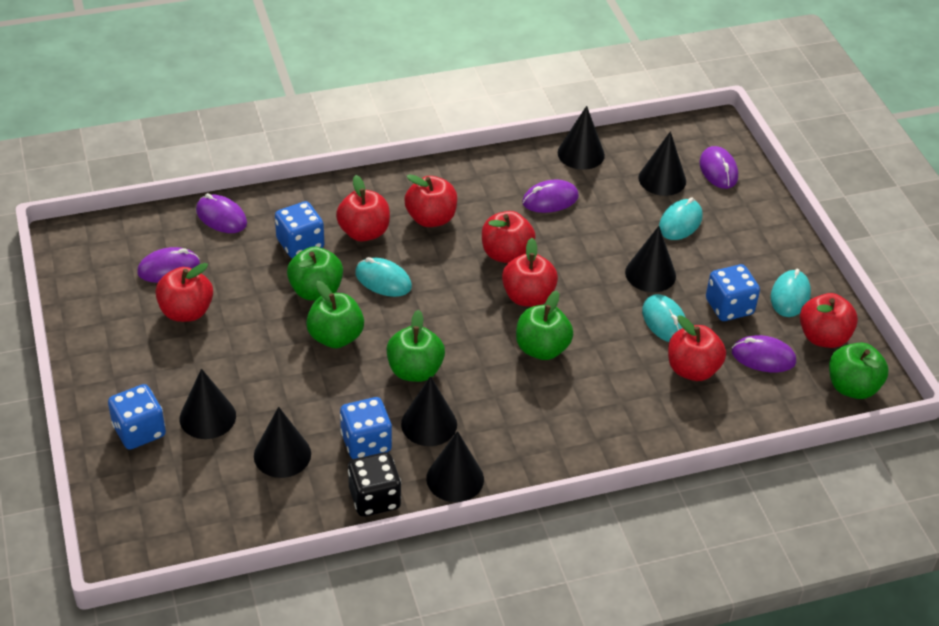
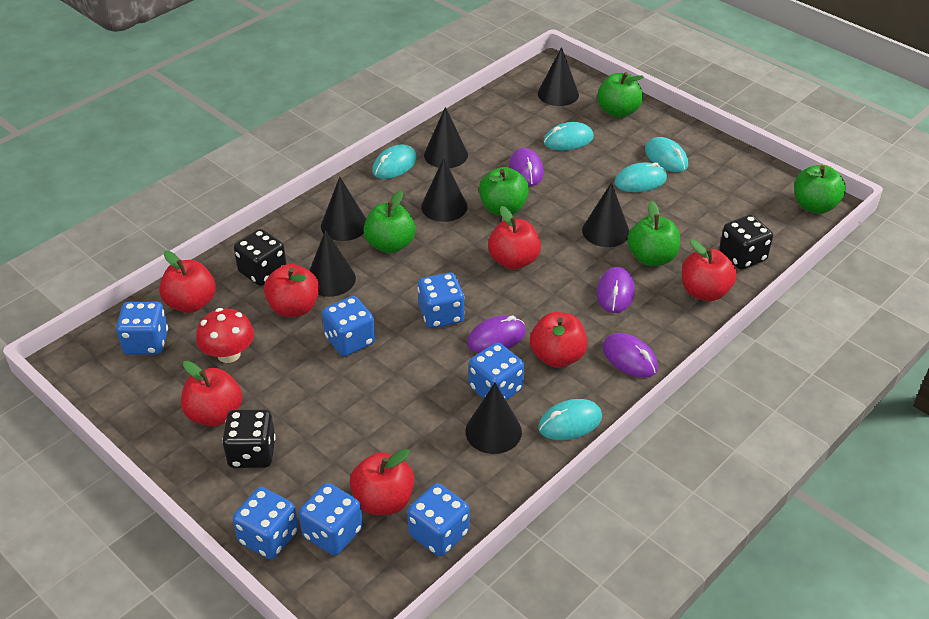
black dice: 1 -> 3
blue dice: 4 -> 7
purple mouse: 5 -> 4
red mushroom: 0 -> 1
turquoise mouse: 4 -> 5

